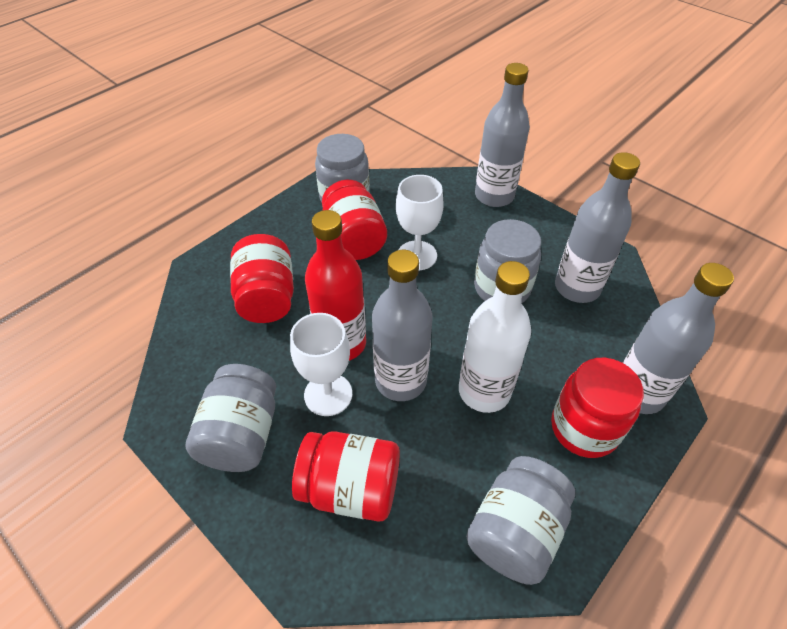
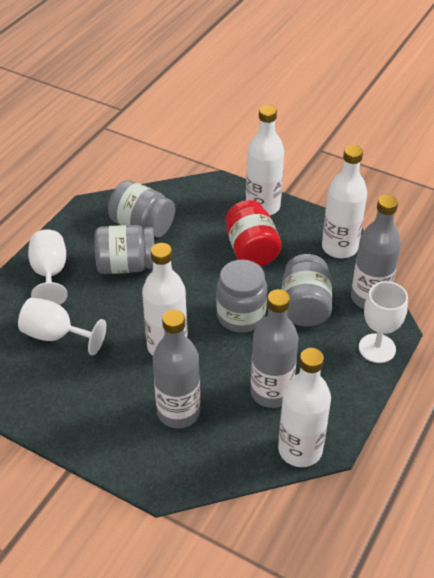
grey bottle: 4 -> 3
red bottle: 1 -> 0
red jar: 4 -> 1
white bottle: 1 -> 4
white goblet: 2 -> 3

